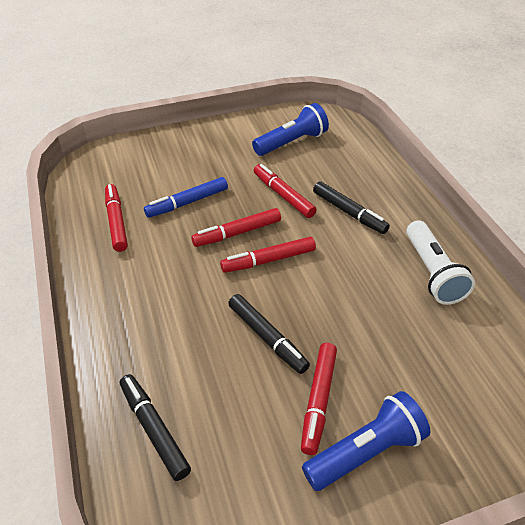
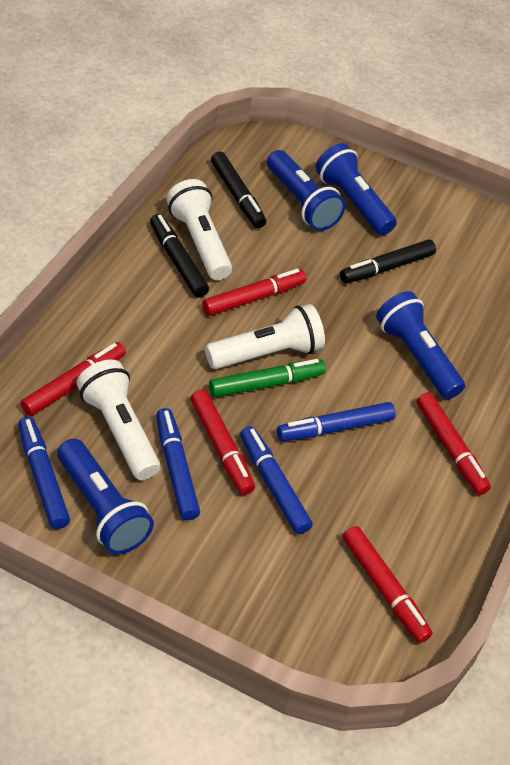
blue flashlight: 2 -> 4
blue marker: 1 -> 4
green marker: 0 -> 1
white flashlight: 1 -> 3

